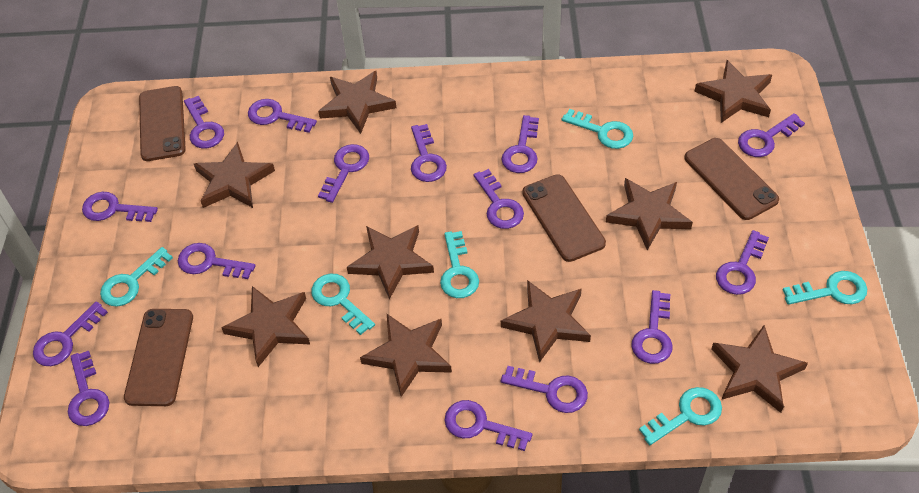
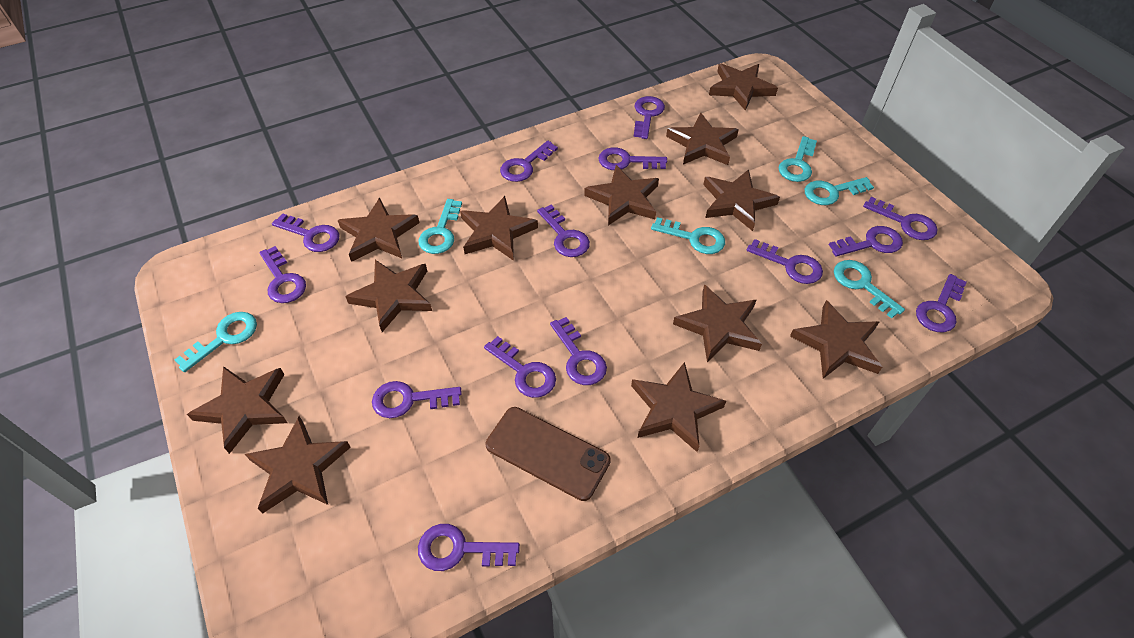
brown phone: 4 -> 1
brown star: 9 -> 12
purple key: 15 -> 14

